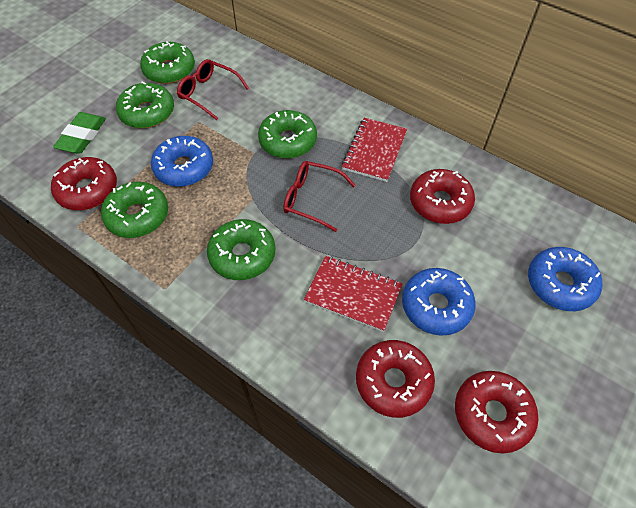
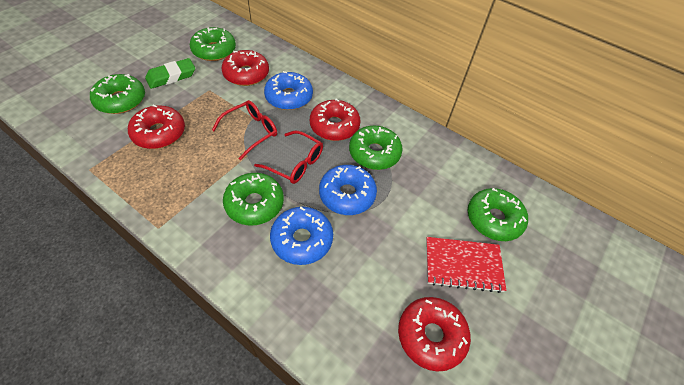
red notebook: 2 -> 1

